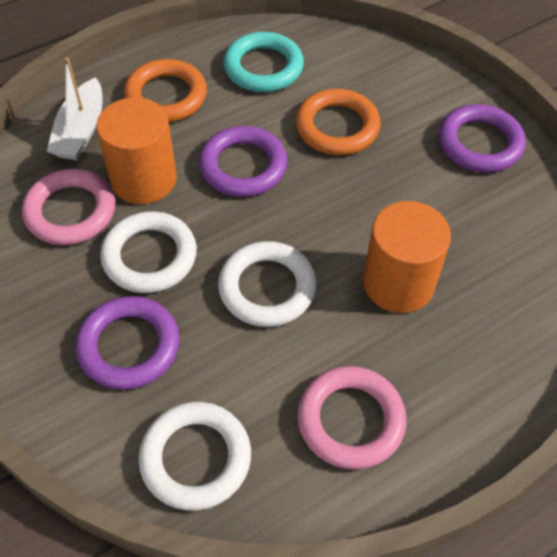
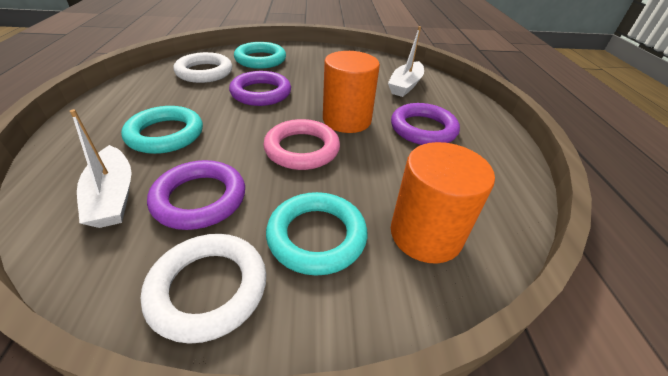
orange ring: 2 -> 0
pink ring: 2 -> 1
turquoise ring: 1 -> 3
white boat: 1 -> 2
white ring: 3 -> 2

